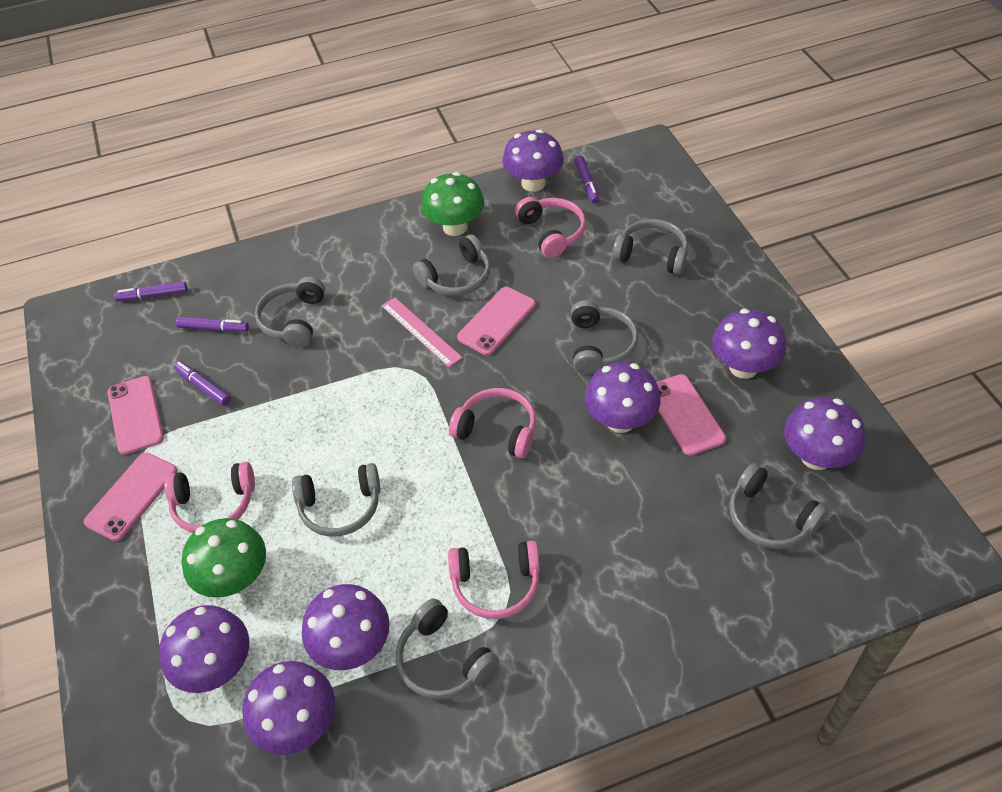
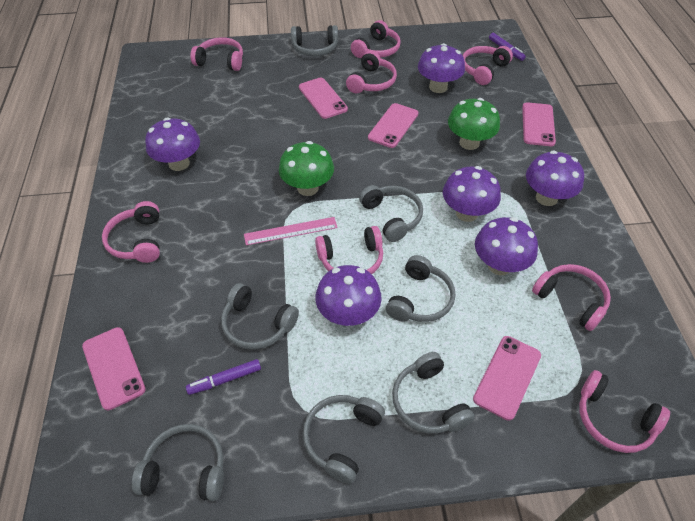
pink headphones: 4 -> 8
pink phone: 4 -> 5
purple marker: 4 -> 2
purple mushroom: 7 -> 6

